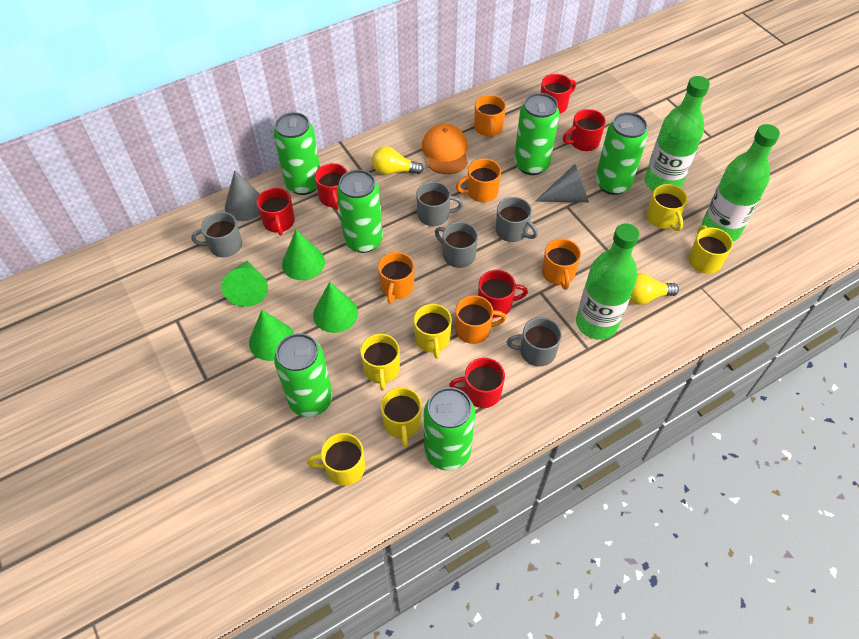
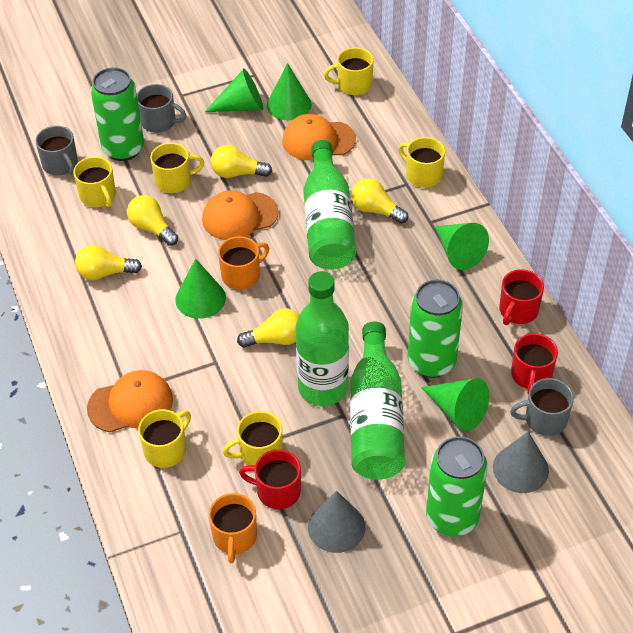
green can: 6 -> 3
green cone: 4 -> 5
grey mug: 5 -> 3
orange cap: 1 -> 3
orange mug: 5 -> 2
red mug: 6 -> 3
yellow light bulb: 2 -> 5

